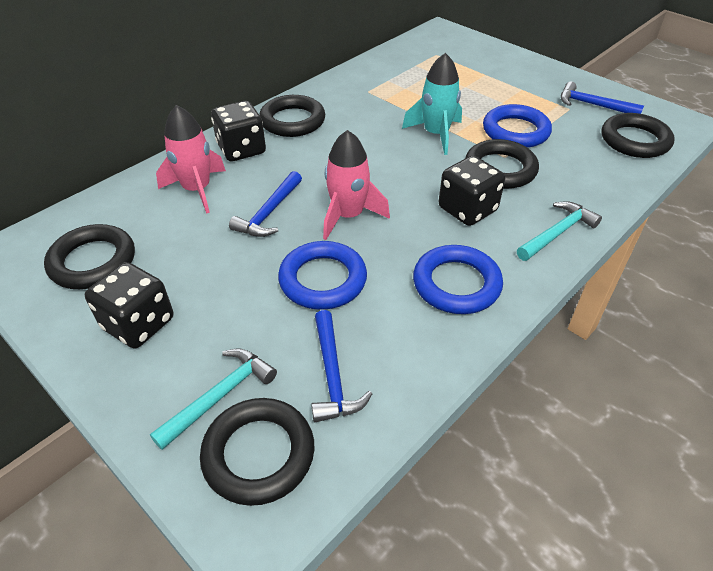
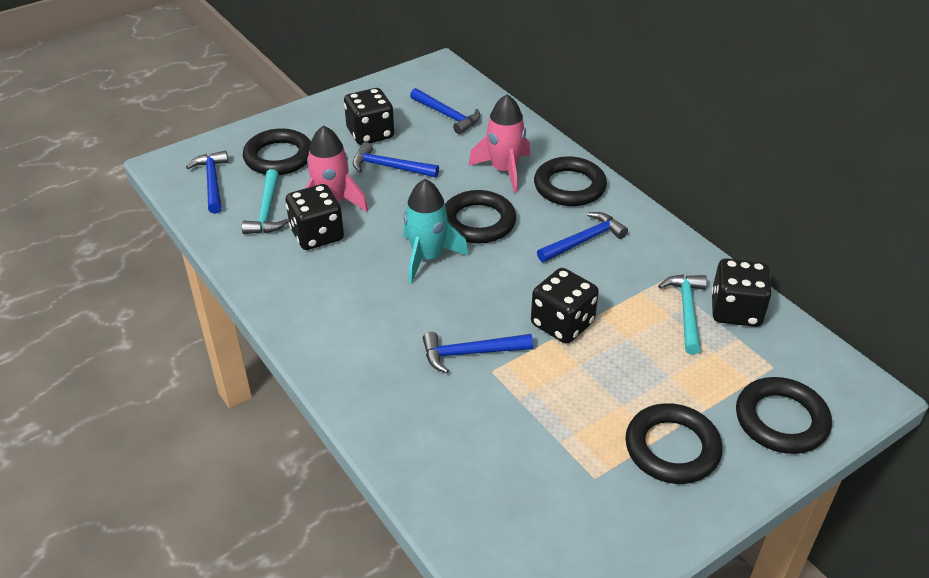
black dice: 3 -> 4
blue hammer: 3 -> 5
blue ring: 3 -> 0

